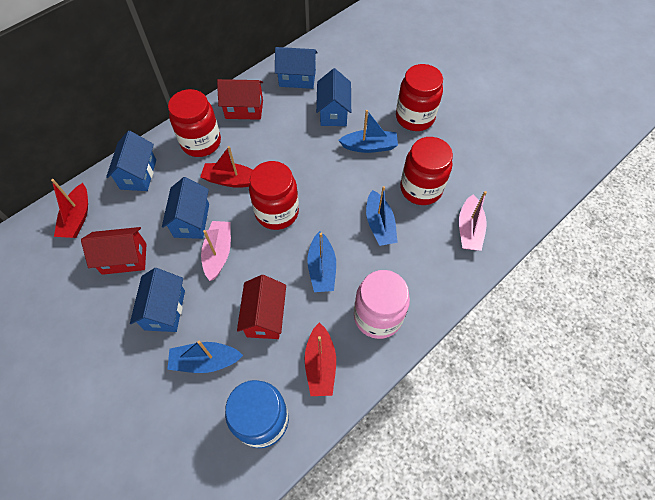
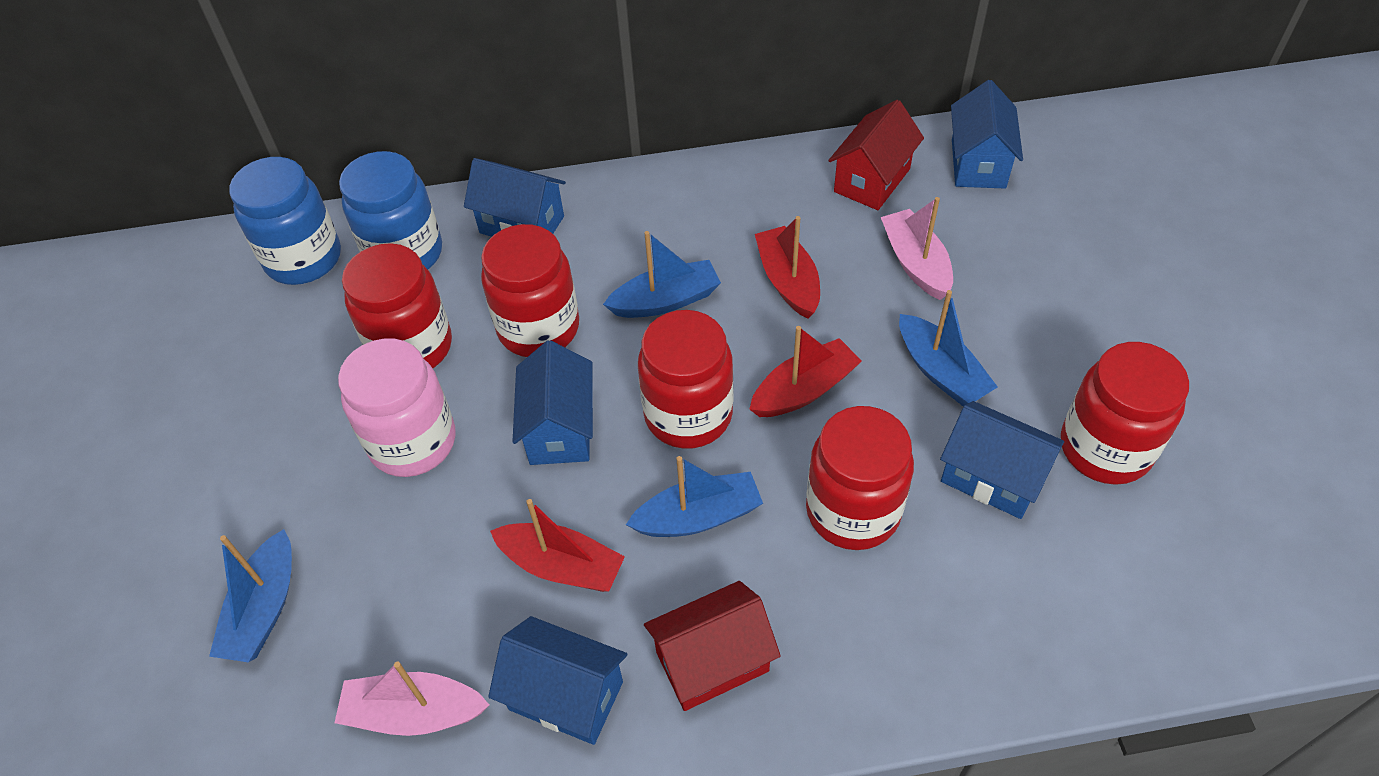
blue jar: 1 -> 2
red house: 3 -> 2
red jar: 4 -> 5

